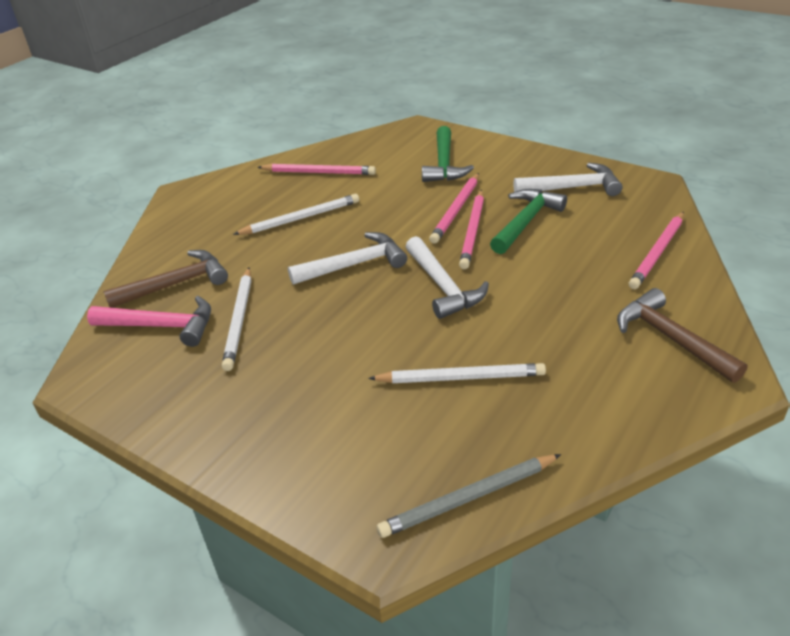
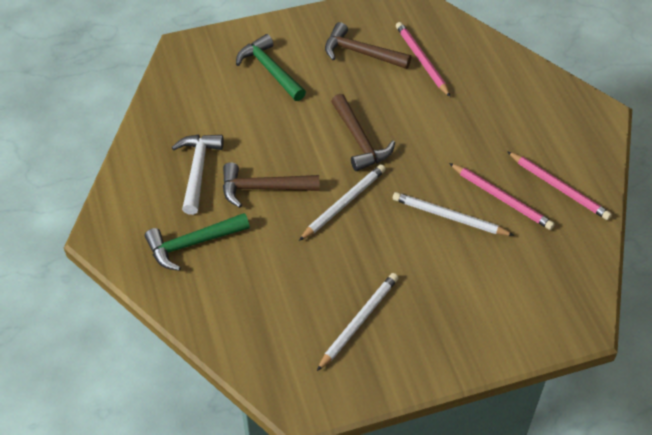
brown hammer: 2 -> 3
grey pencil: 1 -> 0
pink hammer: 1 -> 0
pink pencil: 4 -> 3
white hammer: 3 -> 1

